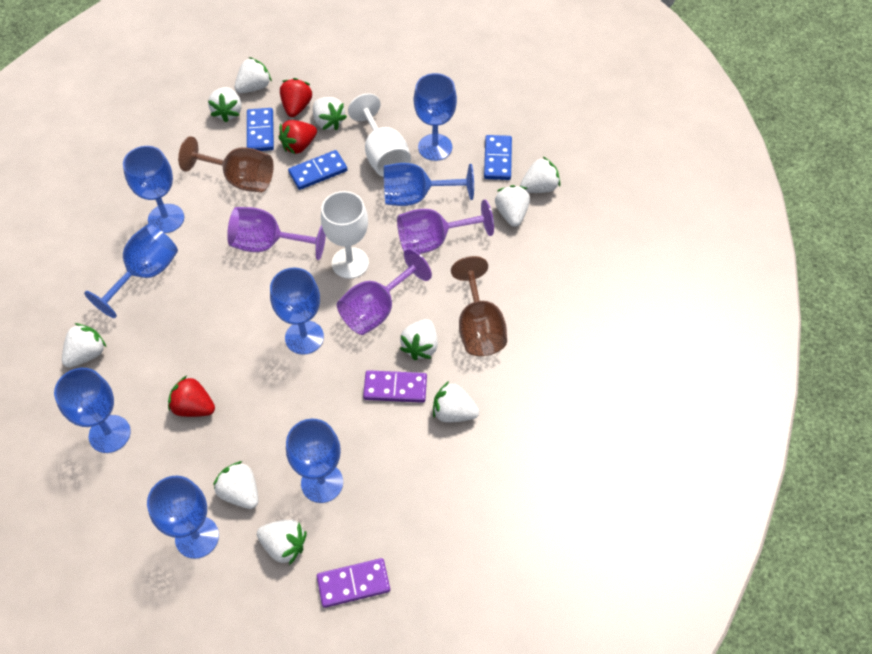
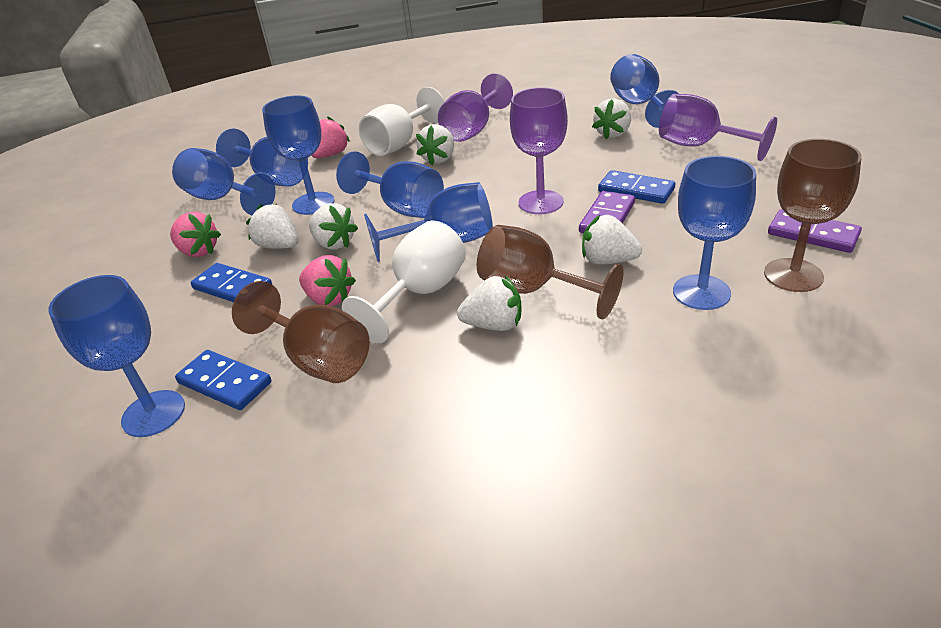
brown goblet: 2 -> 3
pink strawberry: 0 -> 3
red strawberry: 3 -> 0
white strawberry: 10 -> 6

